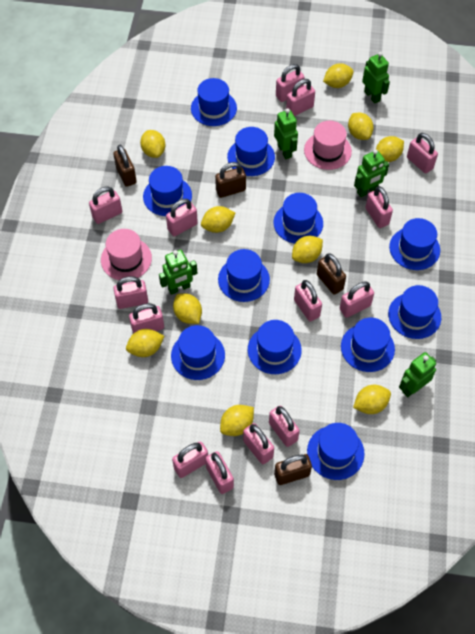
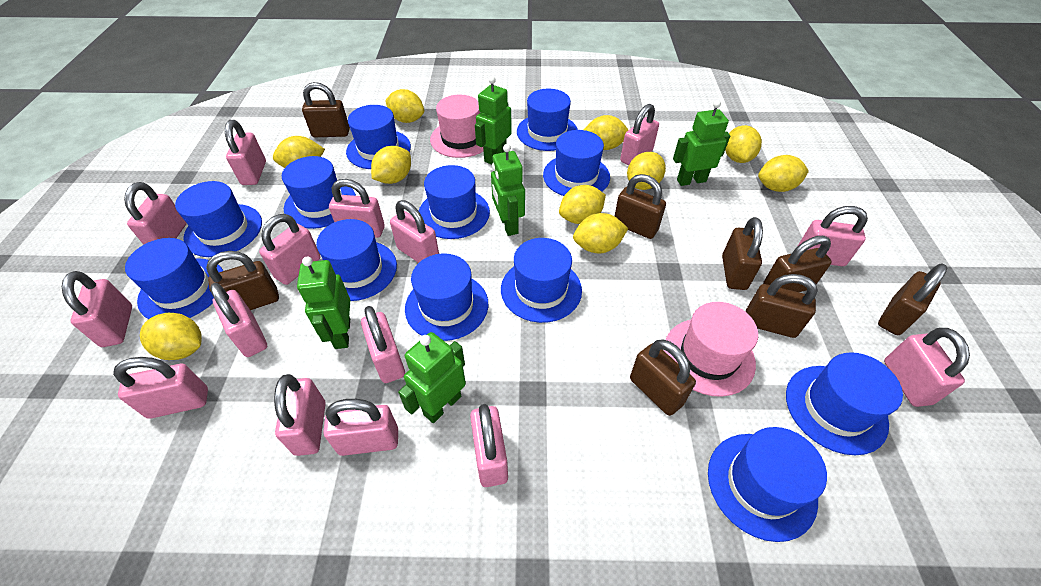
blue hat: 11 -> 12
brown padlock: 4 -> 8
pink padlock: 14 -> 15

